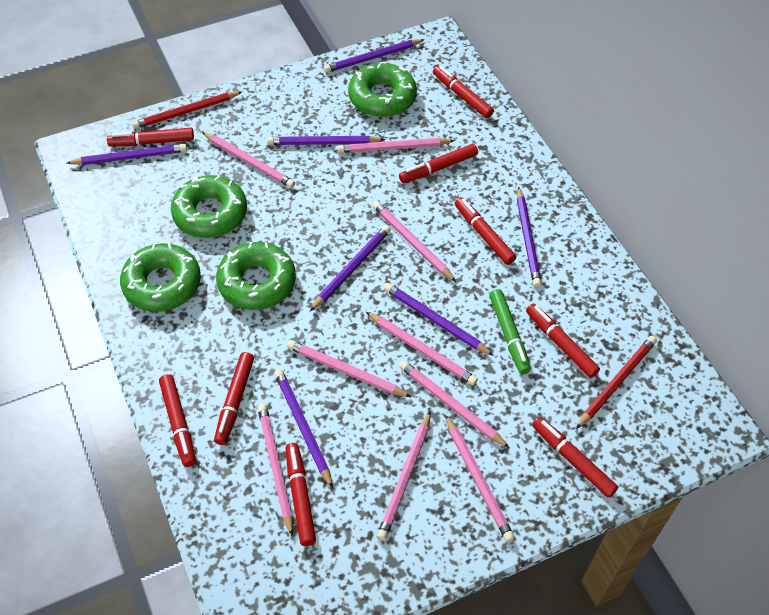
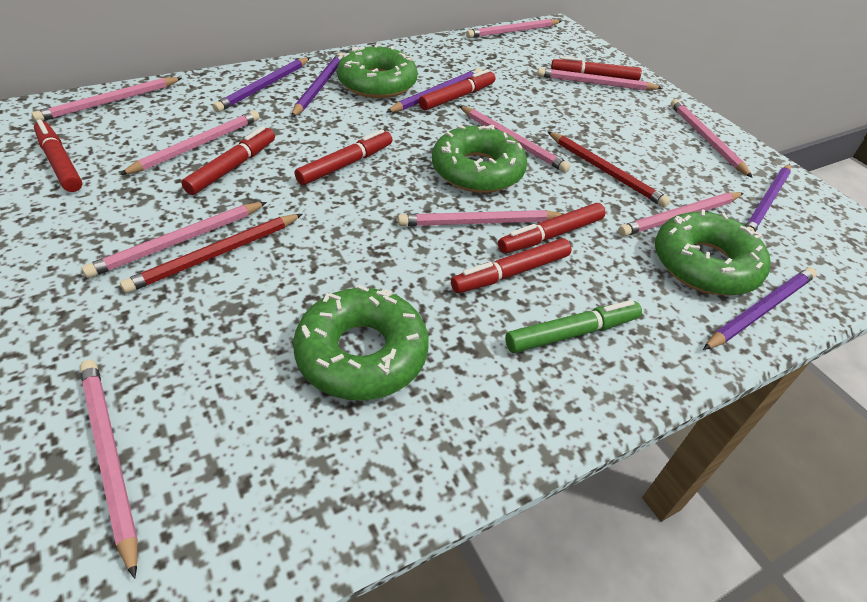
pink pencil: 9 -> 10
purple pencil: 7 -> 5
red marker: 9 -> 7

